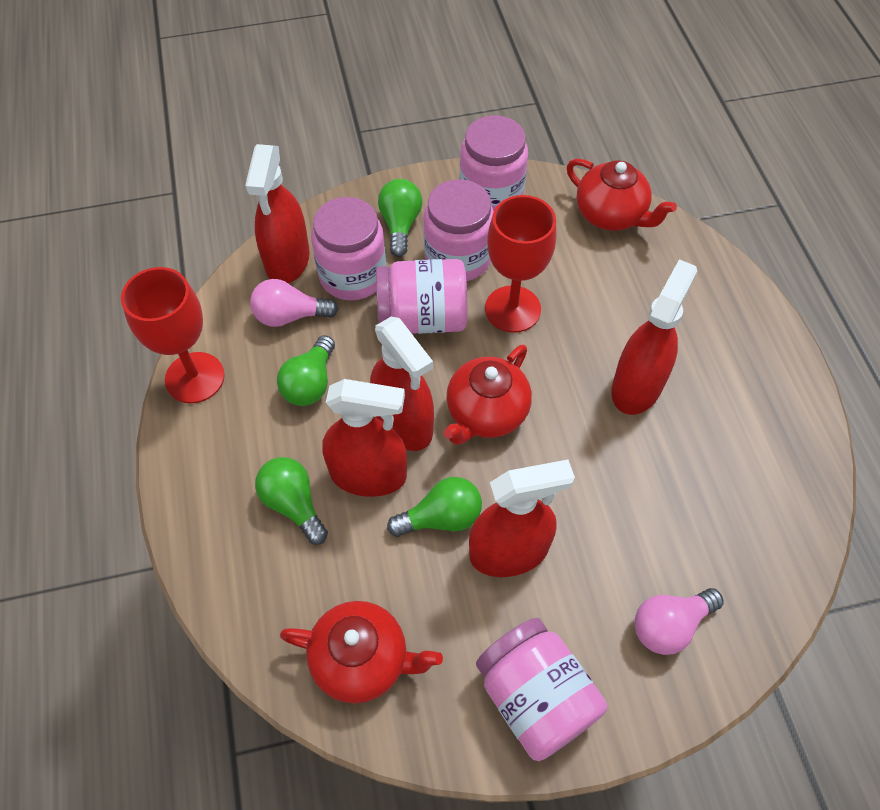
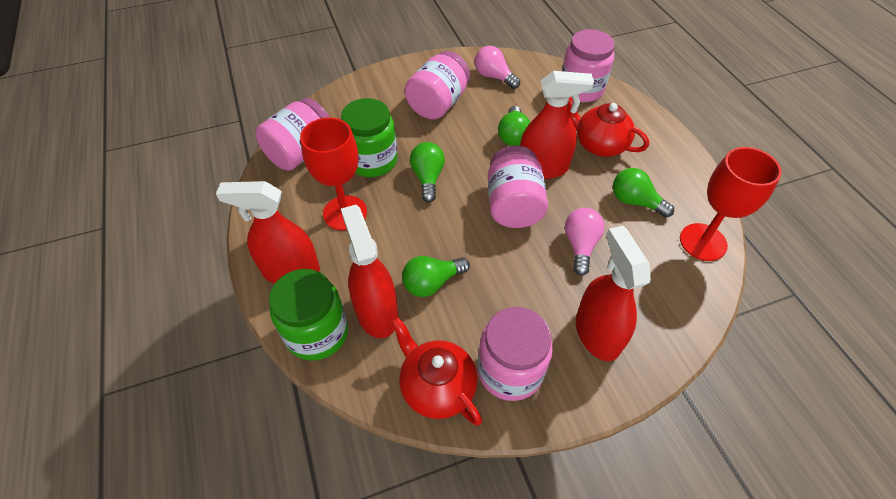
green jar: 0 -> 2
red spray bottle: 5 -> 4
red teapot: 3 -> 2

